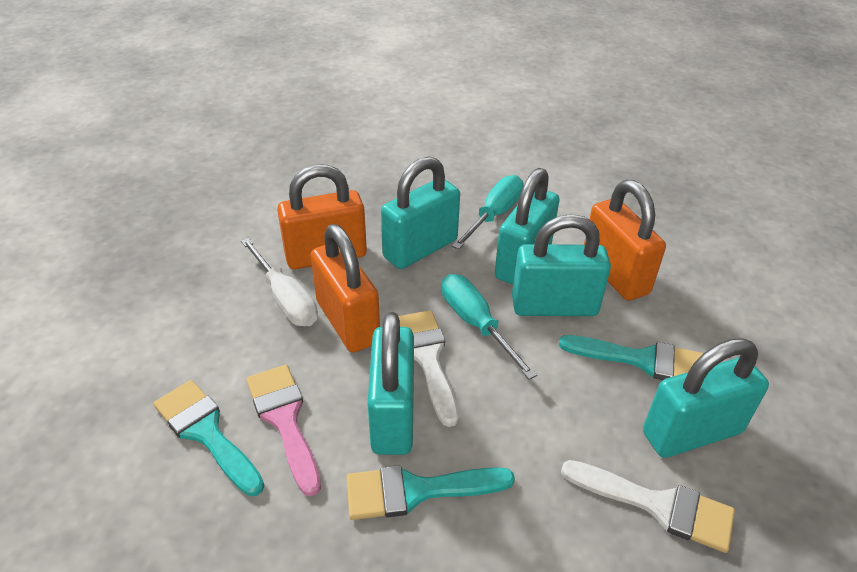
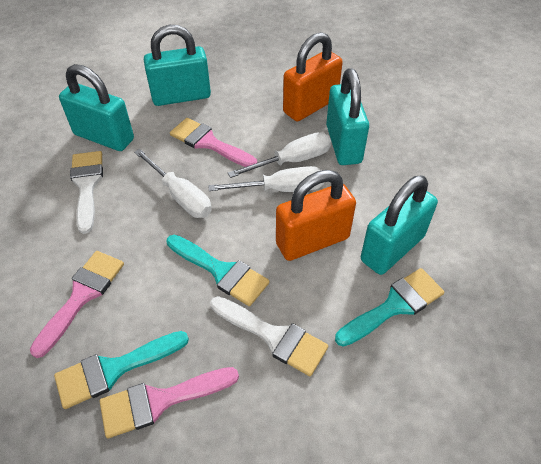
orange padlock: 3 -> 2
pink brush: 1 -> 3
turquoise padlock: 5 -> 4
turquoise screwdriver: 2 -> 0
white screwdriver: 1 -> 3

